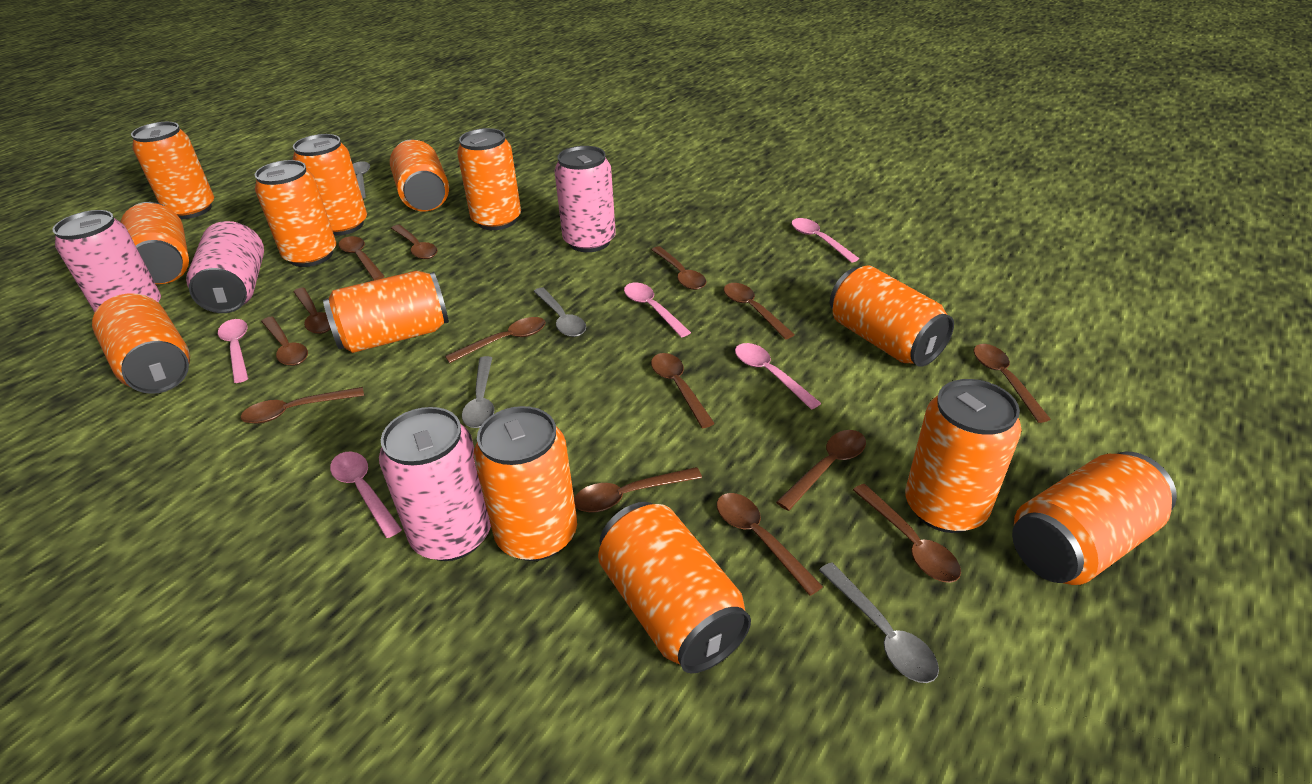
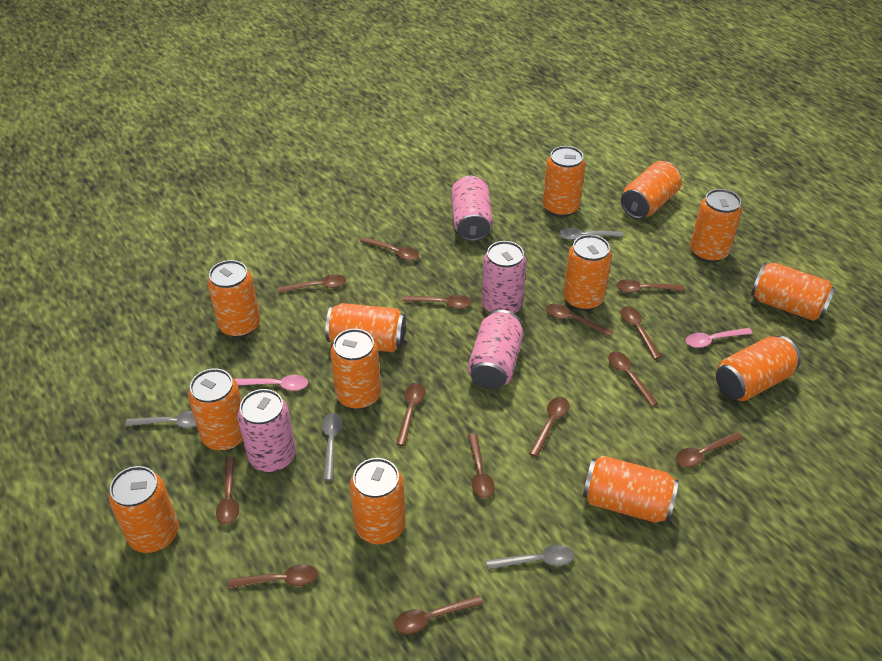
pink spoon: 5 -> 2

